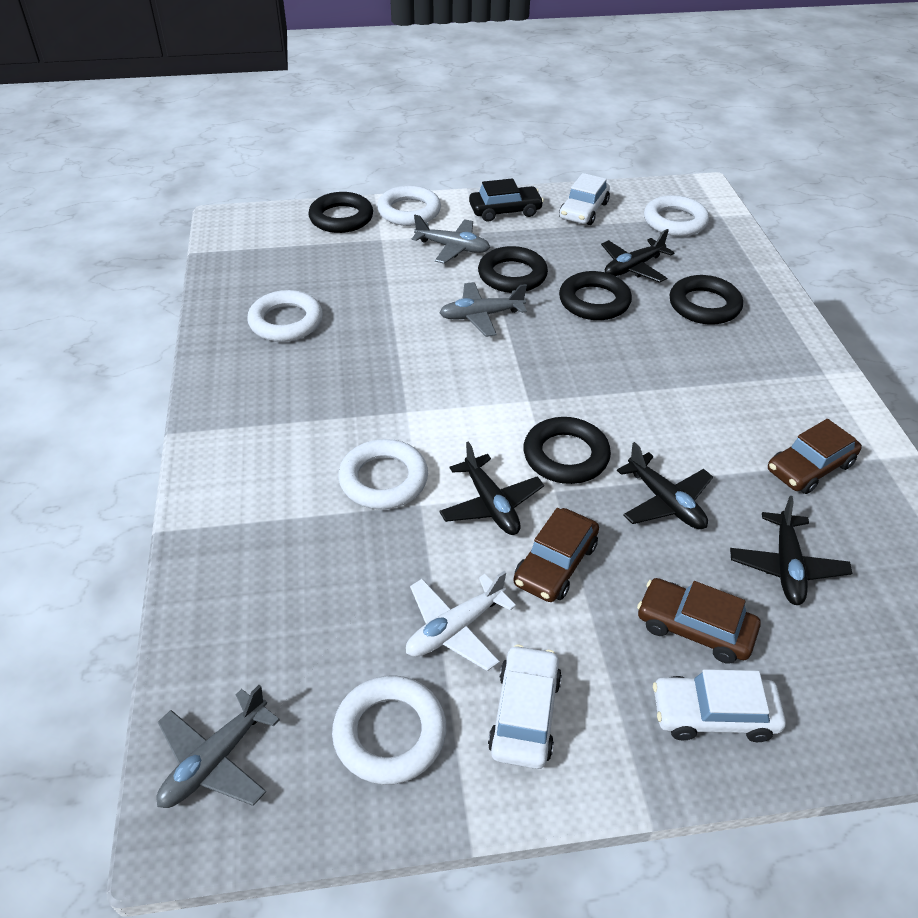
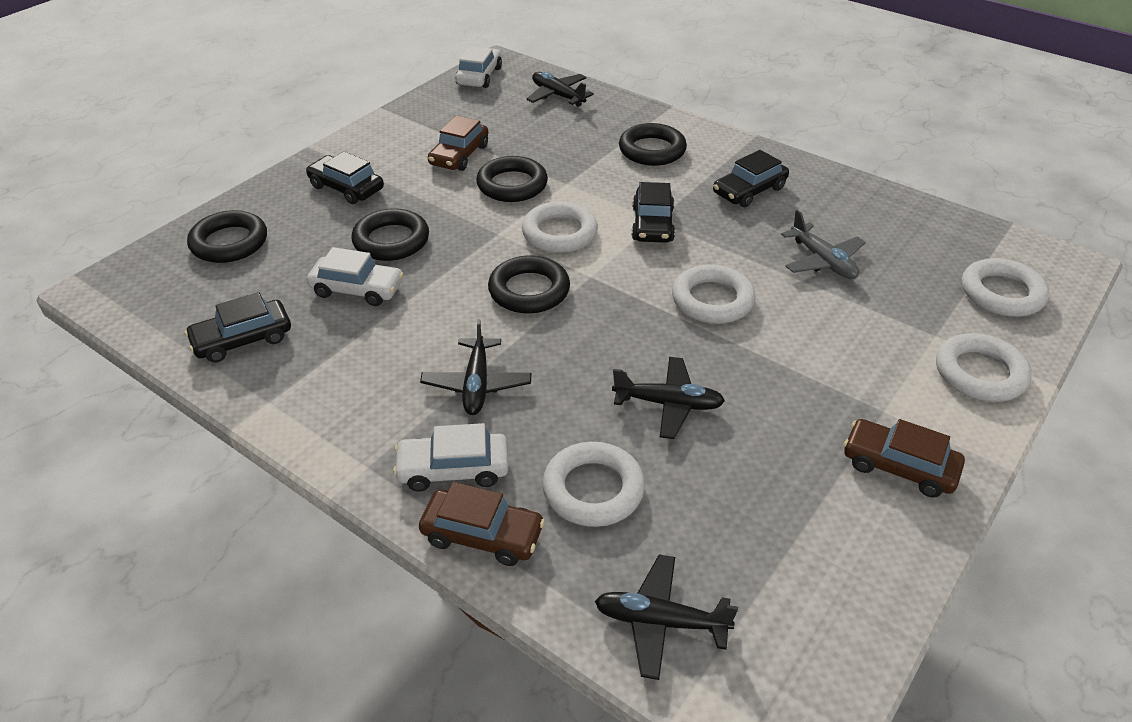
black car: 1 -> 4
grey plane: 3 -> 1
white plane: 1 -> 0

